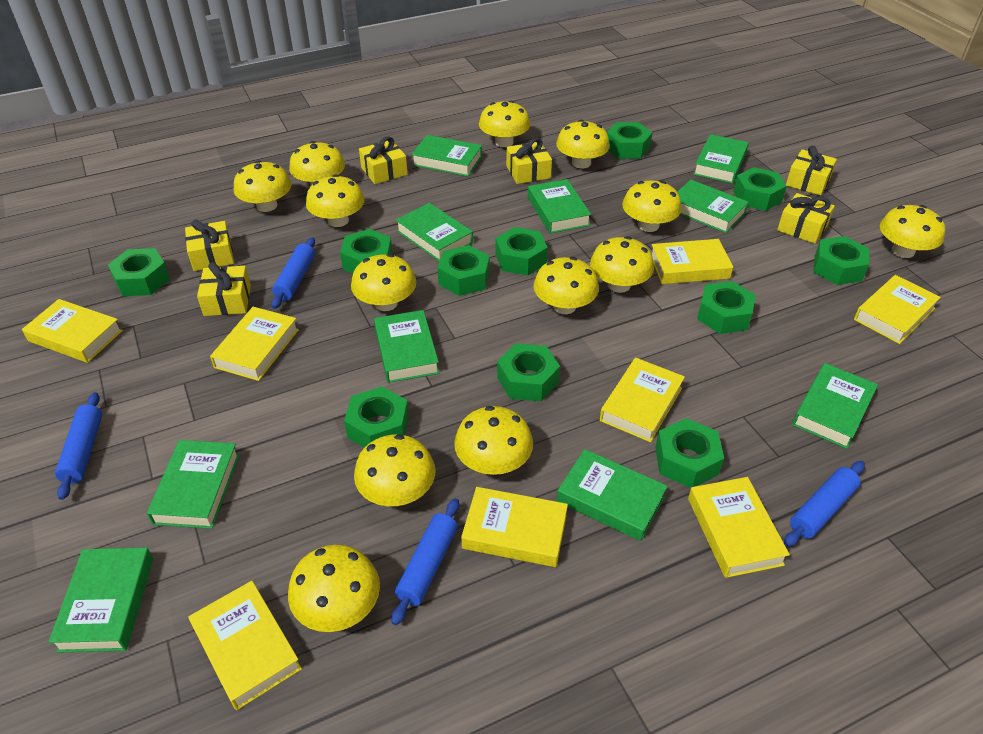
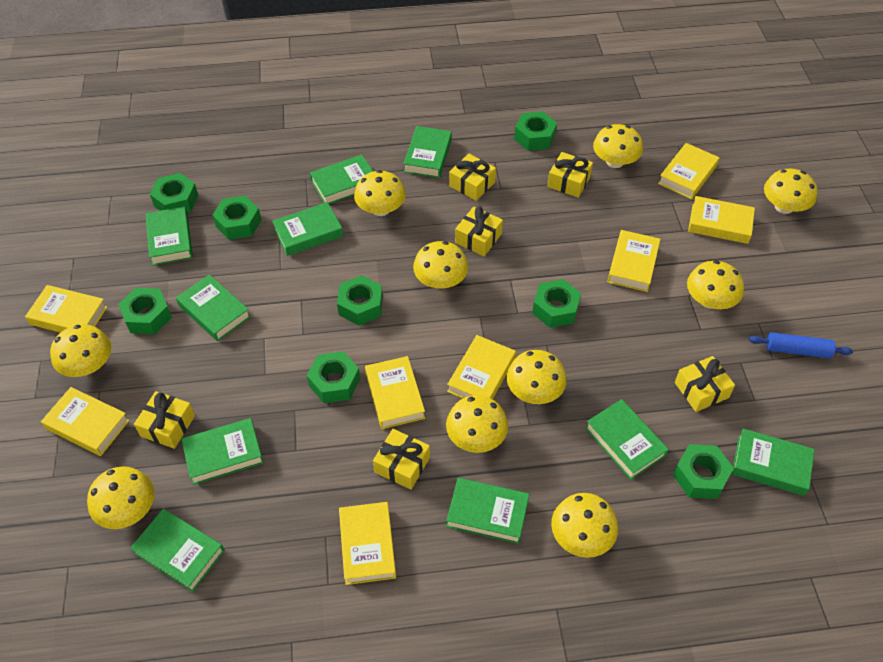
blue rolling pin: 4 -> 1
green nut: 11 -> 8
yellow mushroom: 13 -> 10

